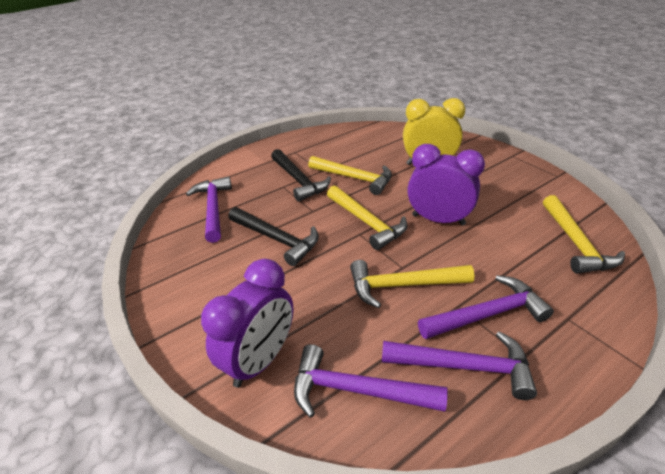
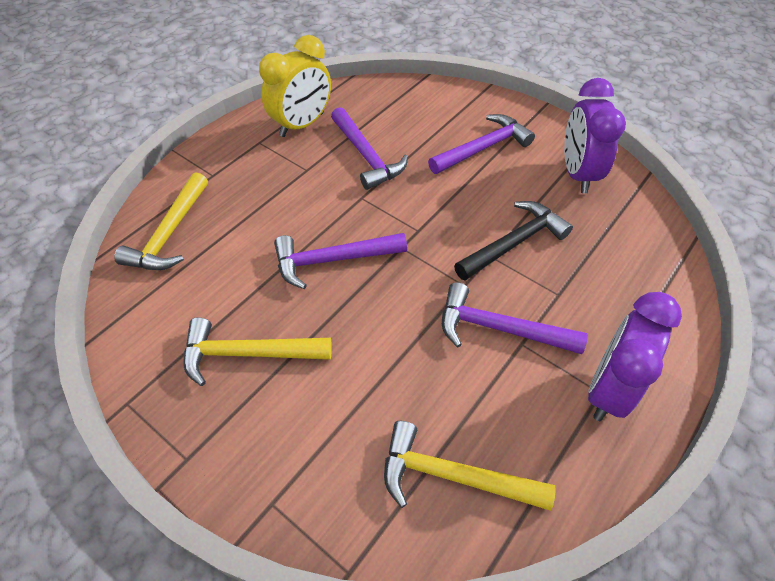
black hammer: 2 -> 1
yellow hammer: 4 -> 3

